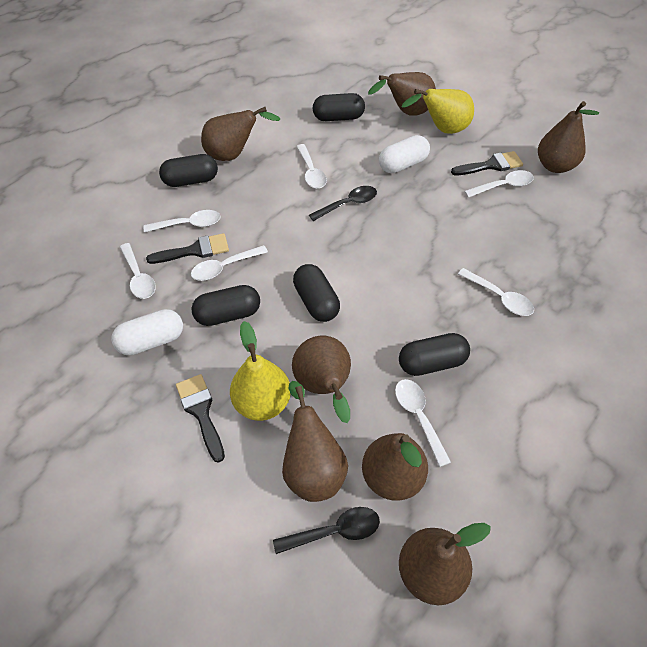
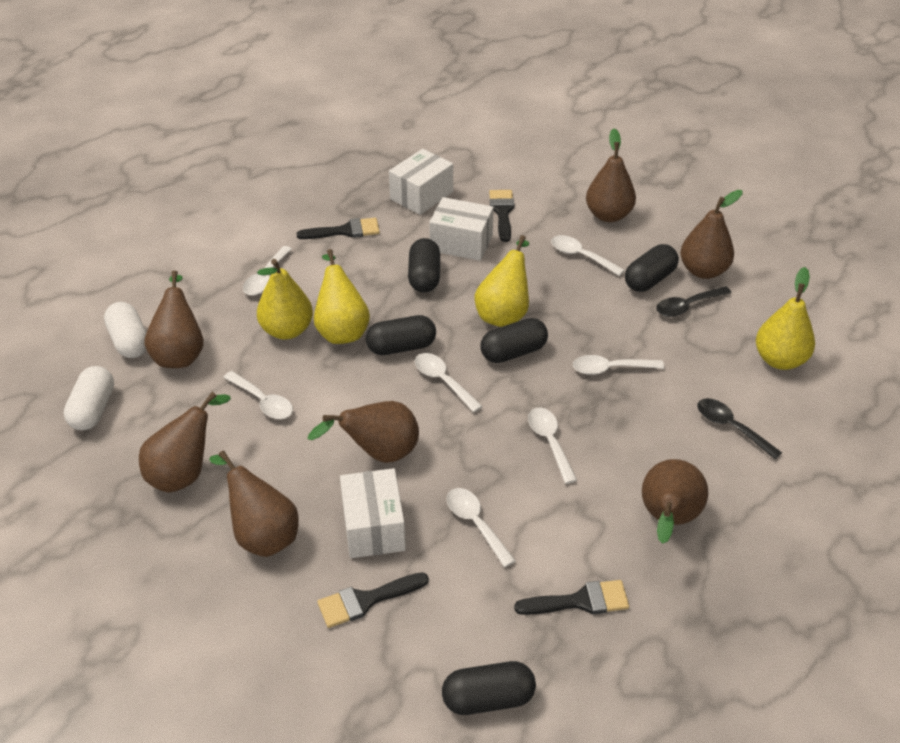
black brush: 3 -> 4
white box: 0 -> 3
yellow pear: 2 -> 4

